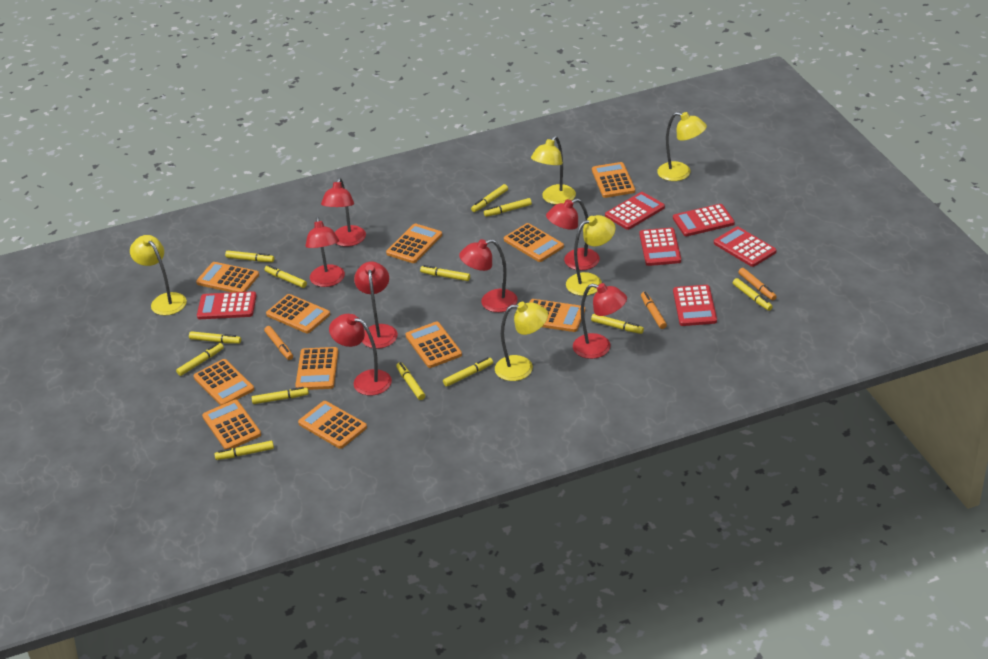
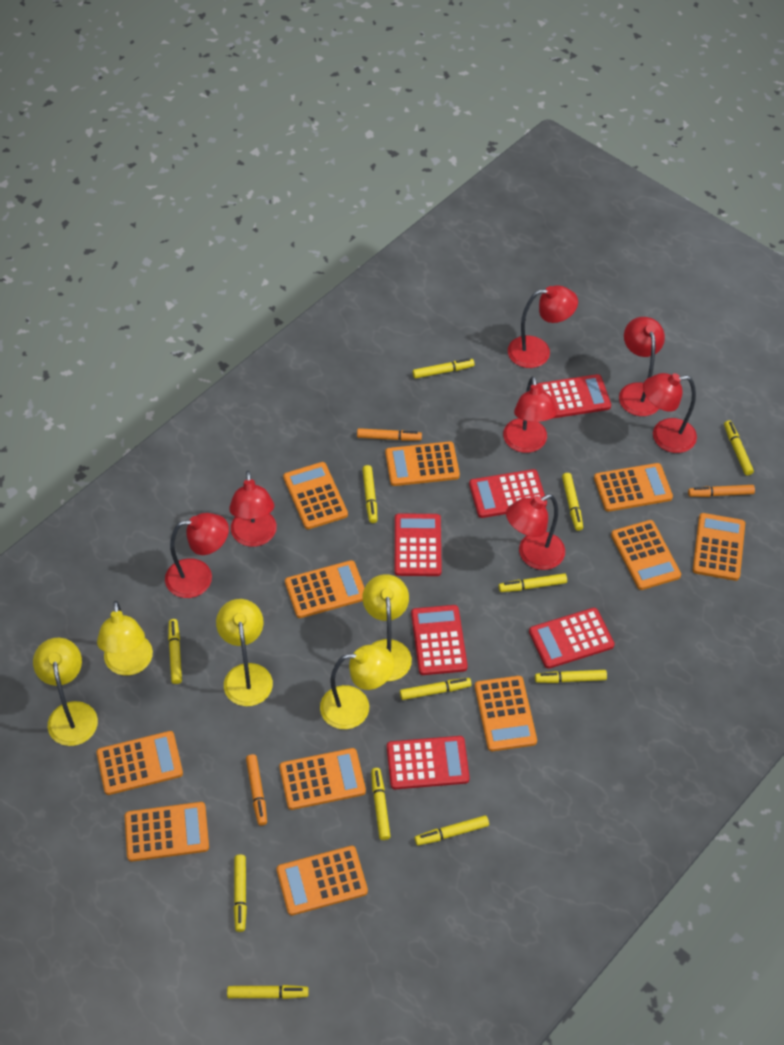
yellow marker: 13 -> 12

